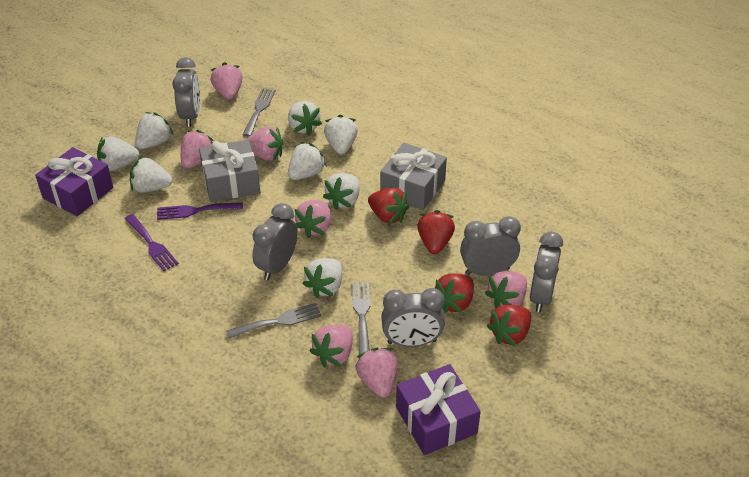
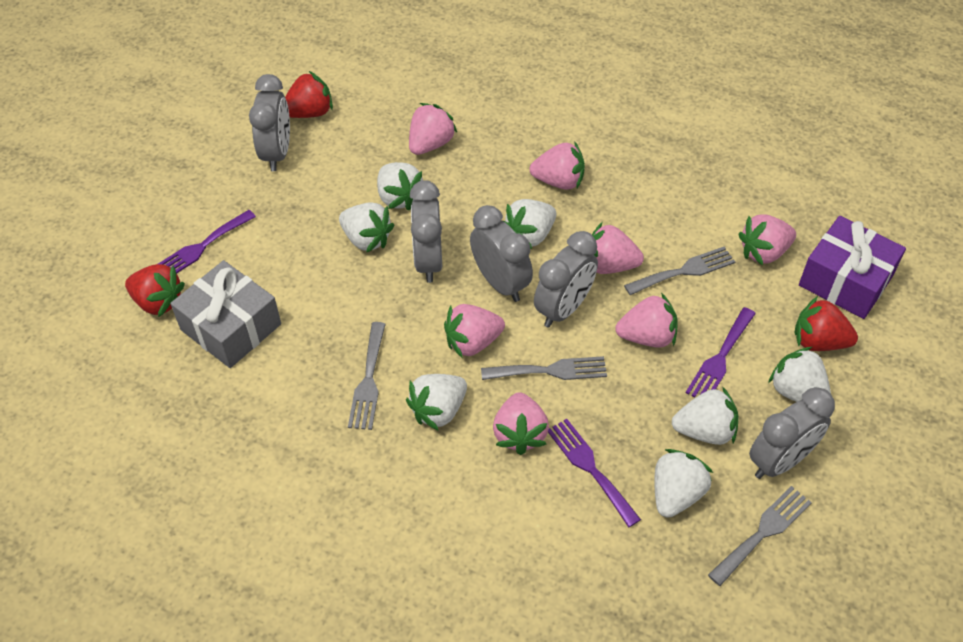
grey fork: 3 -> 4
grey gift: 2 -> 1
purple fork: 2 -> 3
purple gift: 2 -> 1
red strawberry: 4 -> 3
white strawberry: 8 -> 7

